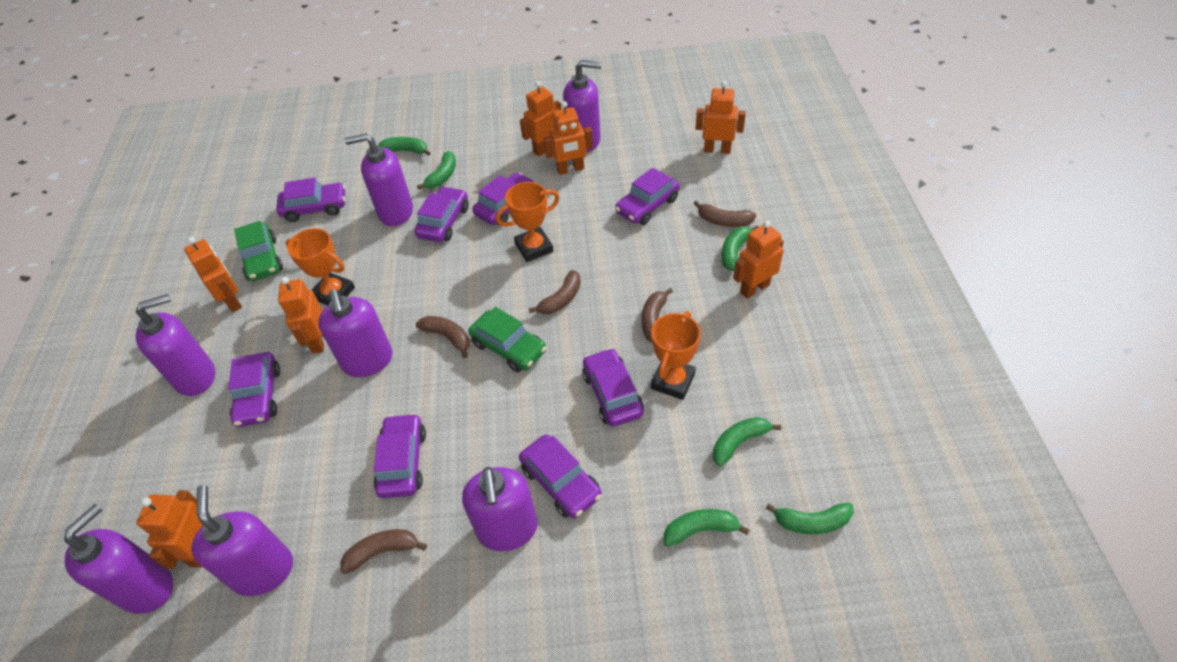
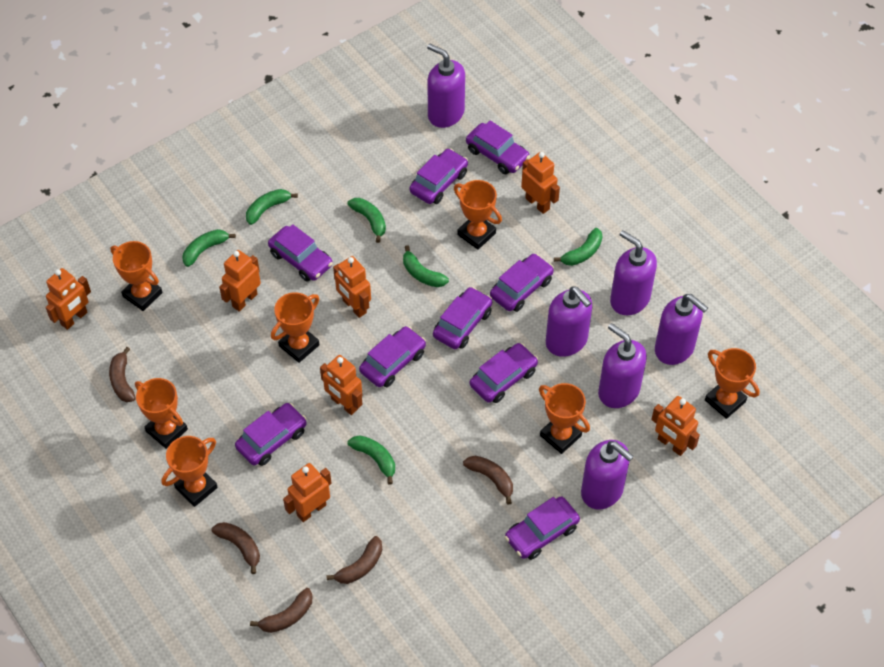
green car: 2 -> 0
orange trophy: 3 -> 7
purple car: 8 -> 9
purple soap dispenser: 7 -> 6

